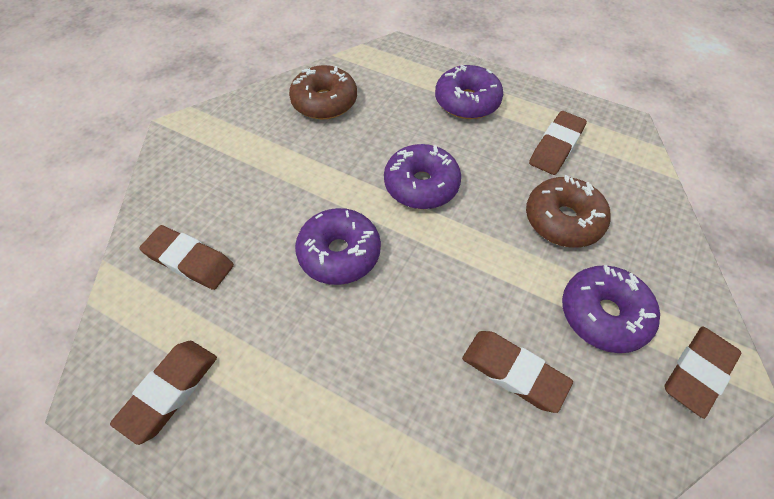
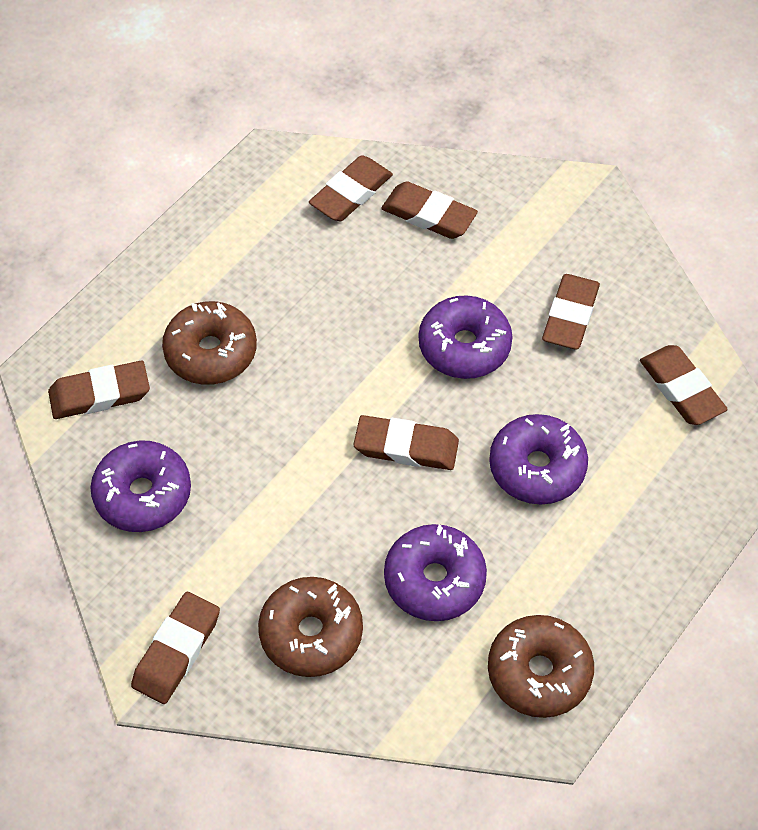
brown donut: 2 -> 3
brown eraser: 5 -> 7

